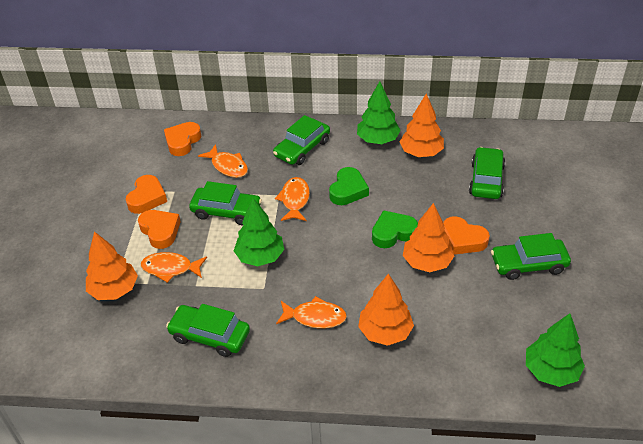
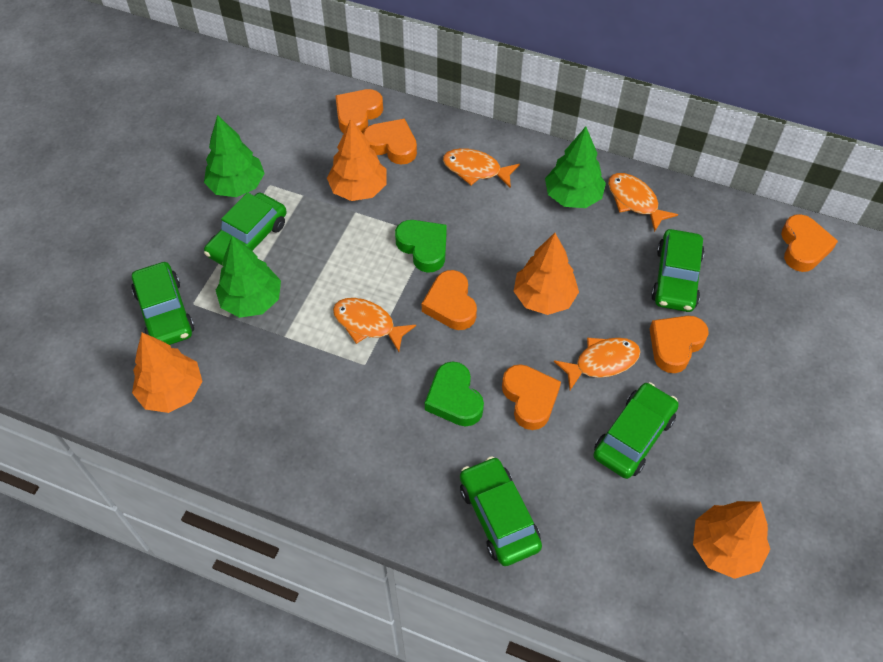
orange heart: 4 -> 6

